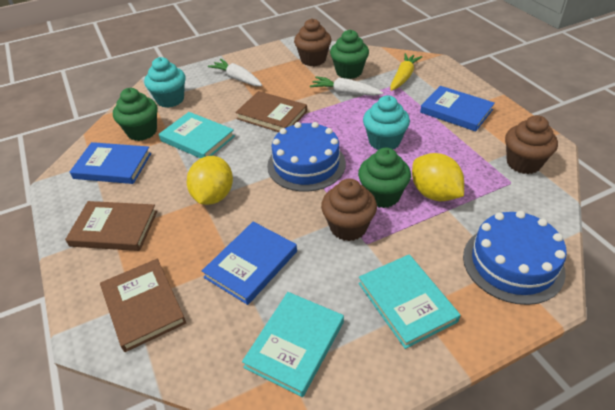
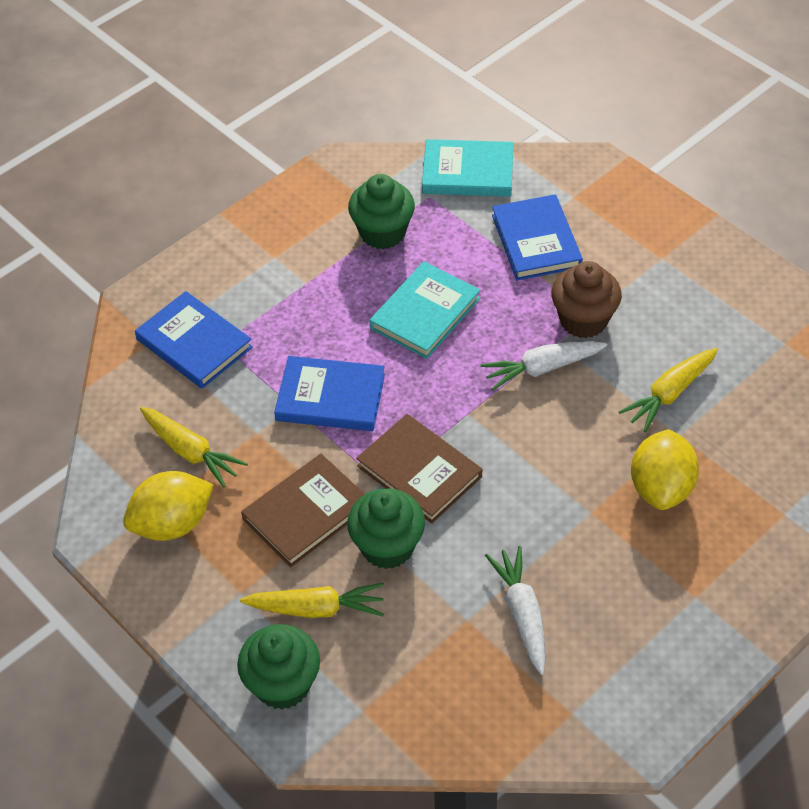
blue cake: 2 -> 0
brown book: 3 -> 2
brown cupcake: 3 -> 1
turquoise book: 3 -> 2
turquoise cupcake: 2 -> 0
yellow carrot: 1 -> 3

